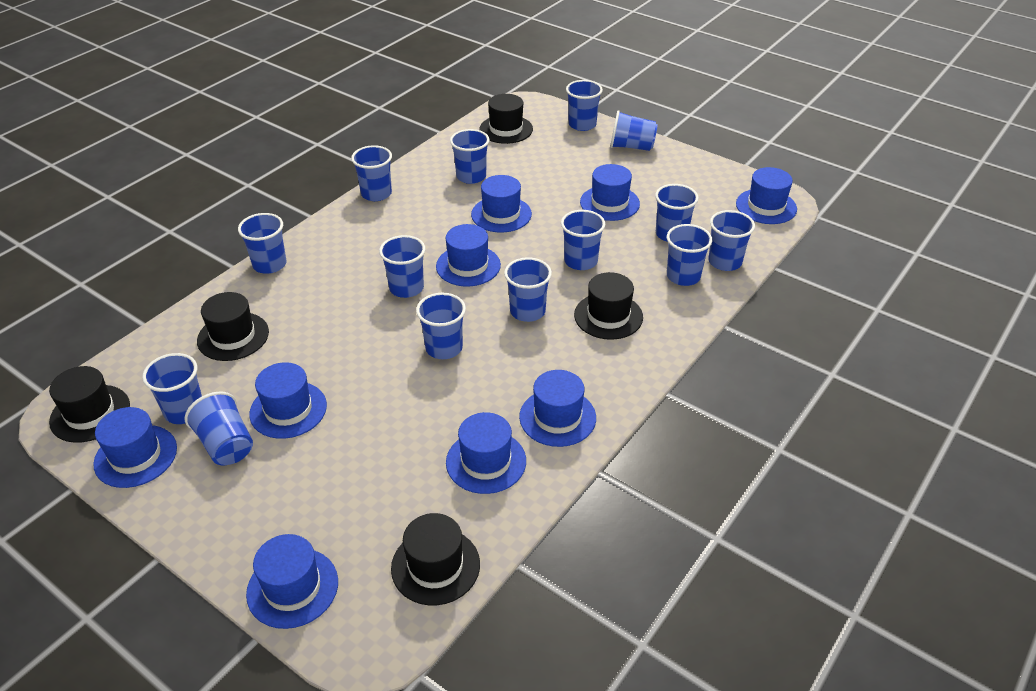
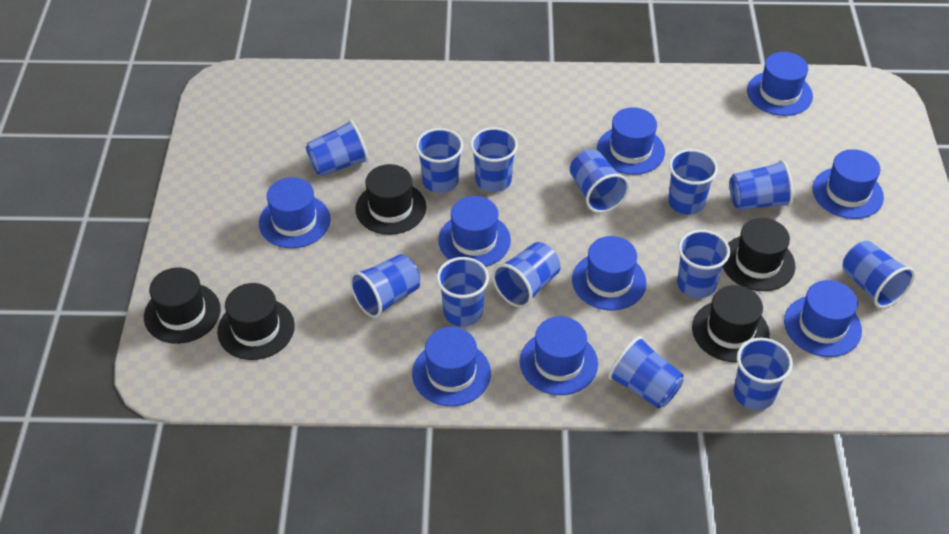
blue cup: 14 -> 13

